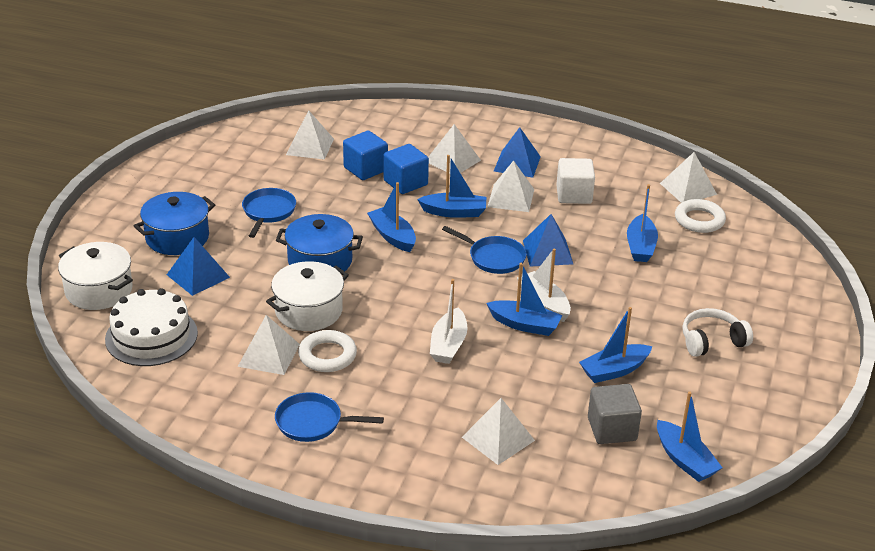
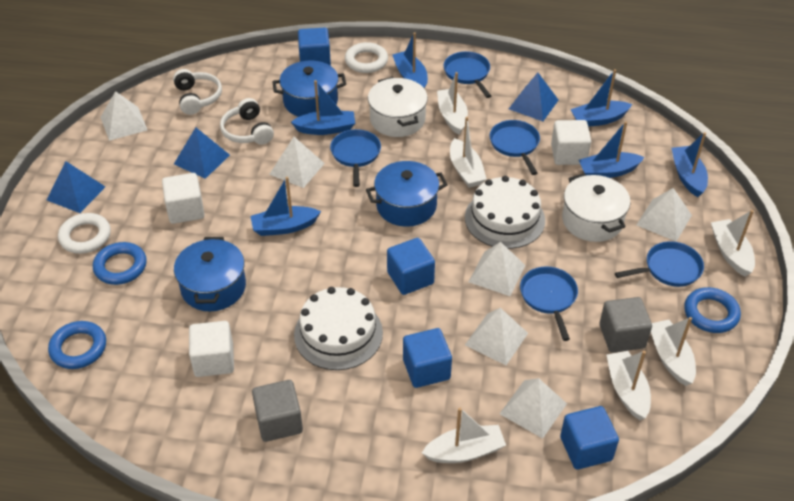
blue cube: 2 -> 4
blue pan: 3 -> 5
blue pot: 2 -> 3
blue ring: 0 -> 3
grey cube: 1 -> 2
white boat: 2 -> 6
white cake: 1 -> 2
white cube: 1 -> 3
white headphones: 1 -> 2

